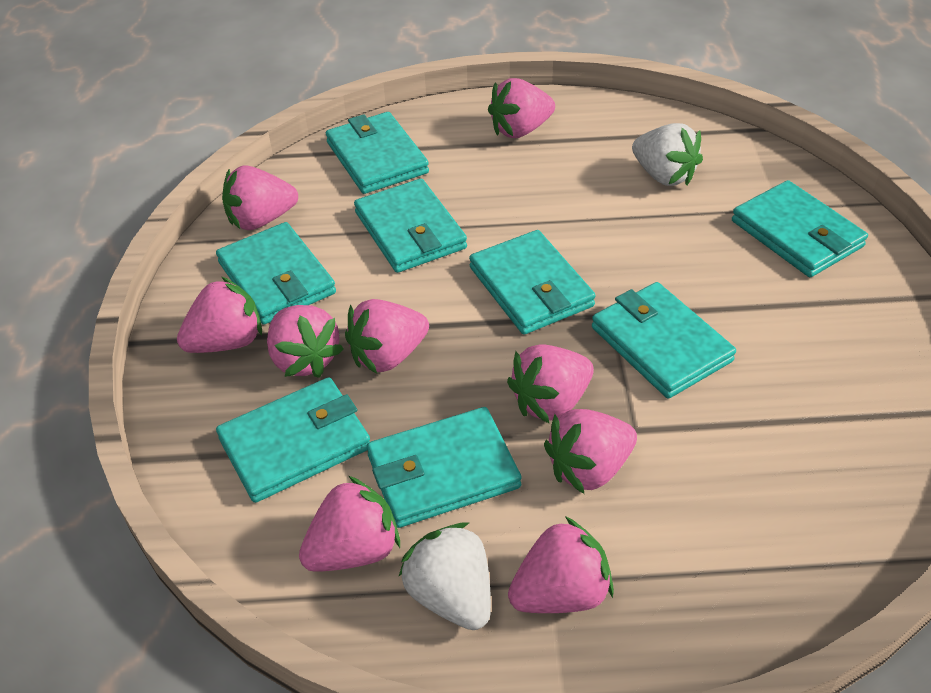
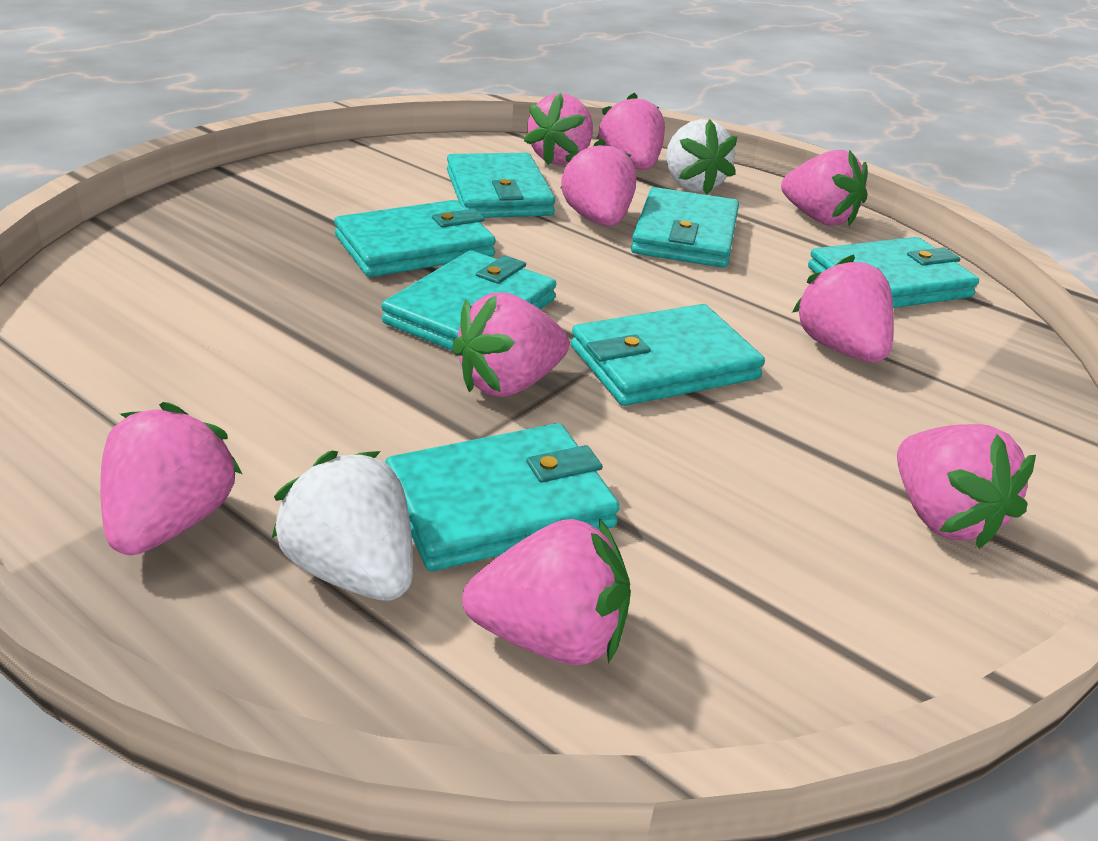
turquoise wallet: 8 -> 7

